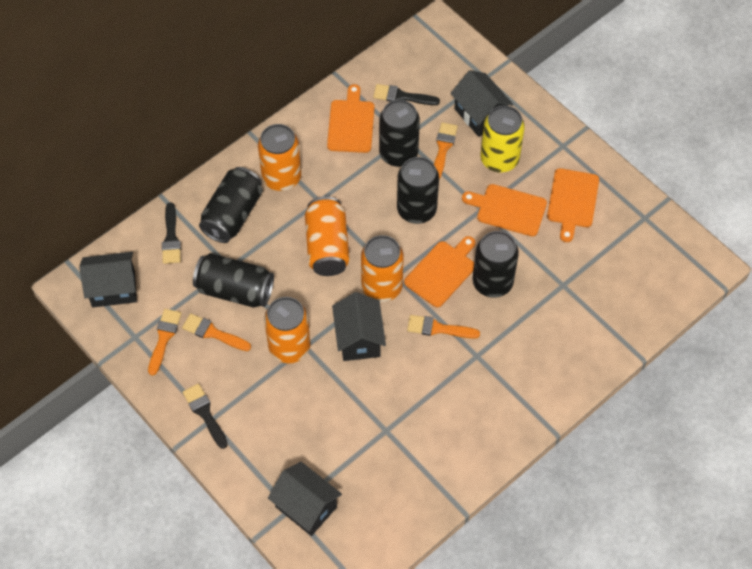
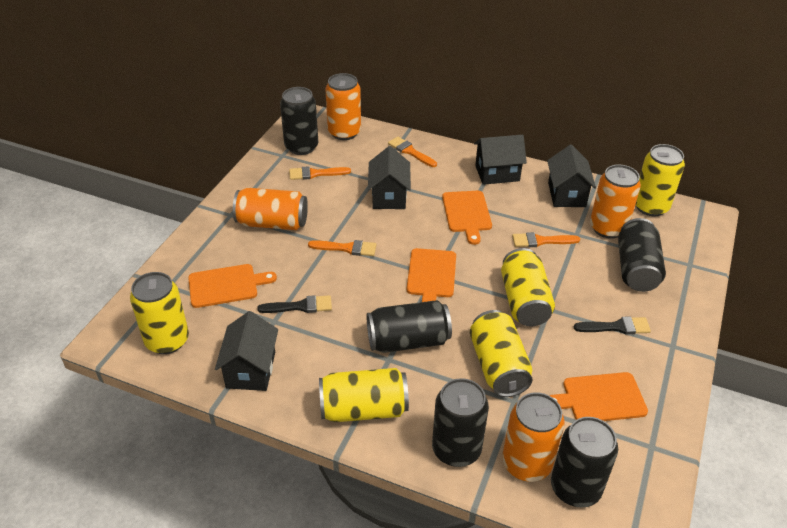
black brush: 3 -> 2
yellow can: 1 -> 5

